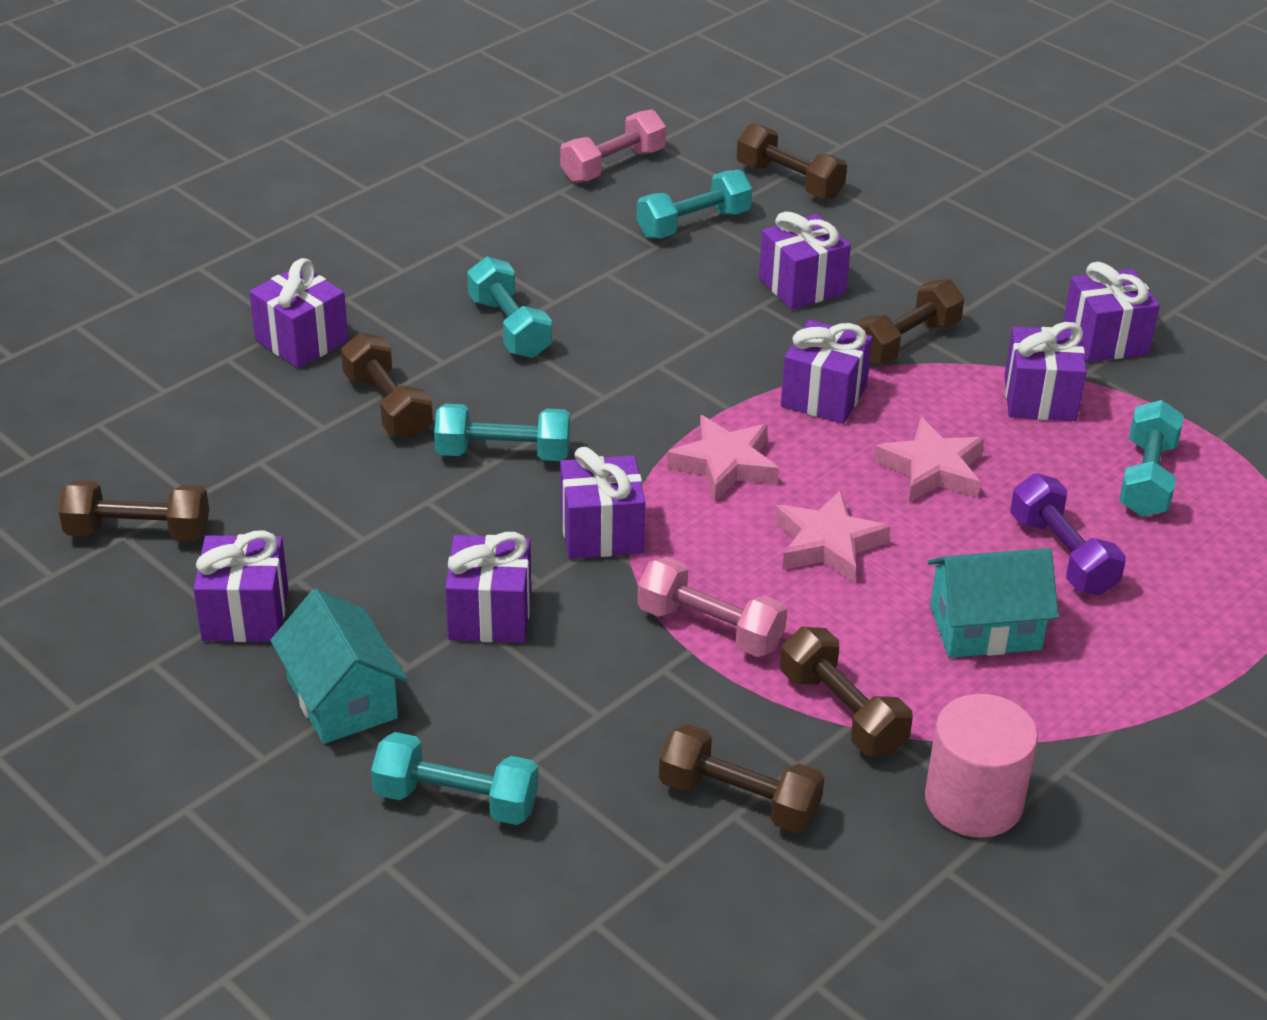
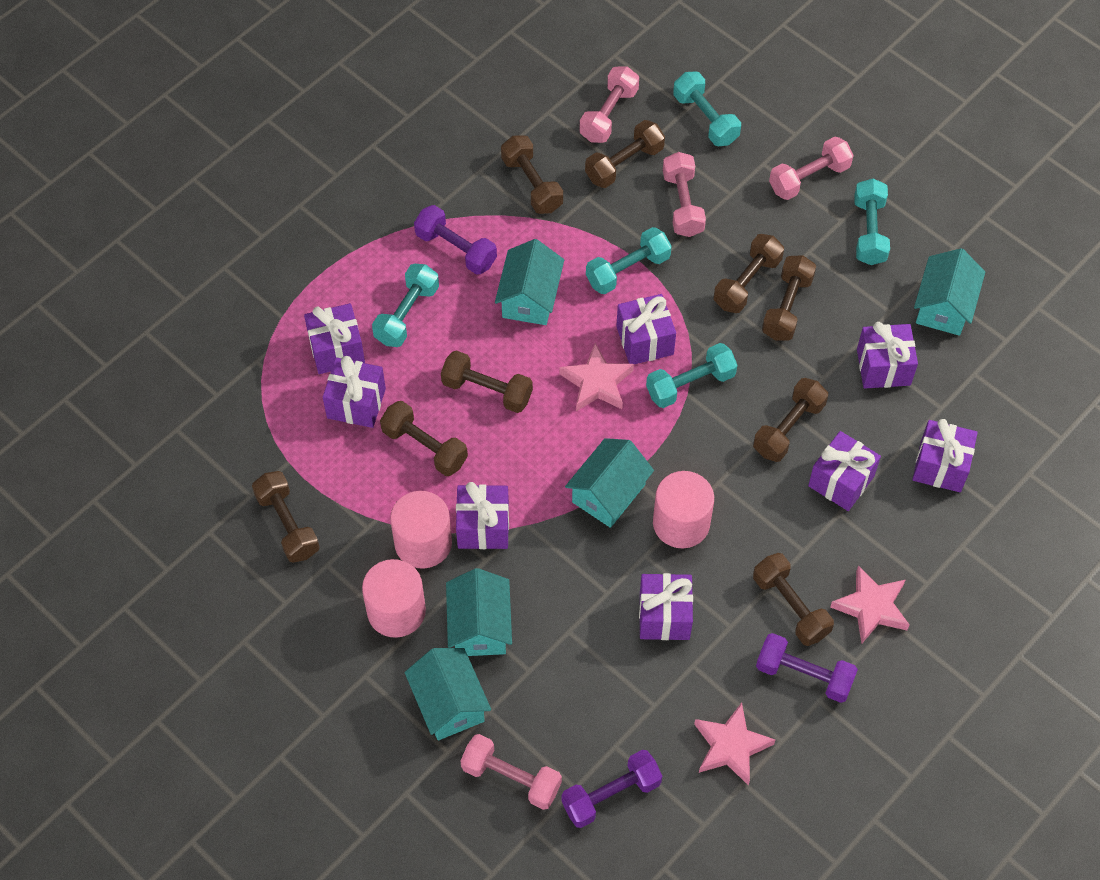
brown dumbbell: 6 -> 9
pink cylinder: 1 -> 3
pink dumbbell: 2 -> 4
purple dumbbell: 1 -> 3
turquoise house: 2 -> 5

